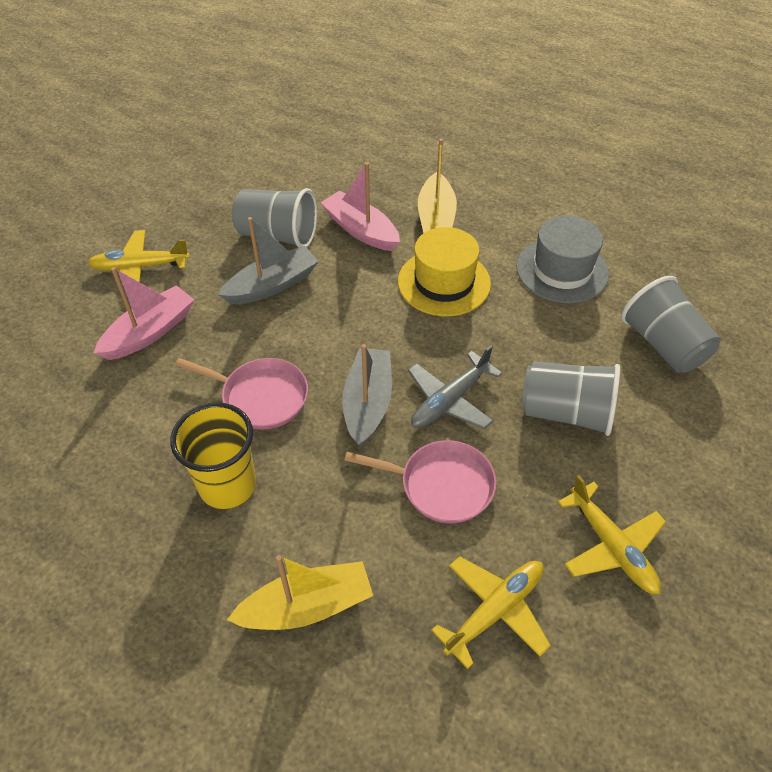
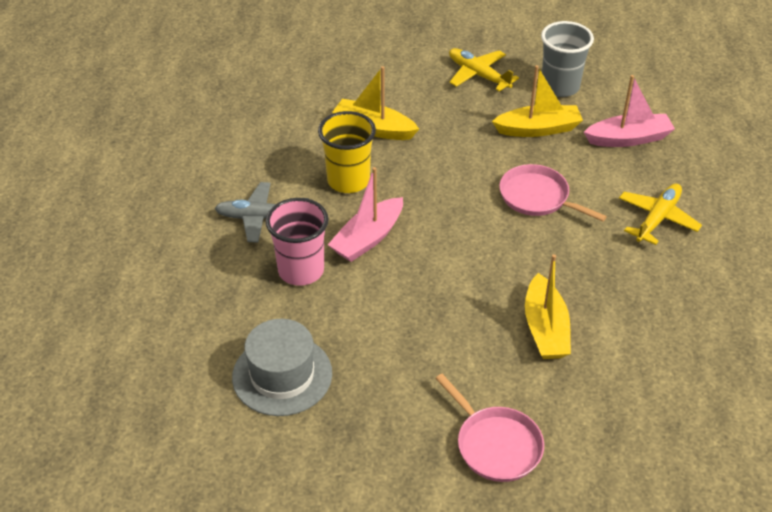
grey boat: 2 -> 0
grey cup: 3 -> 1
pink cup: 0 -> 1
yellow boat: 2 -> 3
yellow hat: 1 -> 0
yellow plane: 3 -> 2

